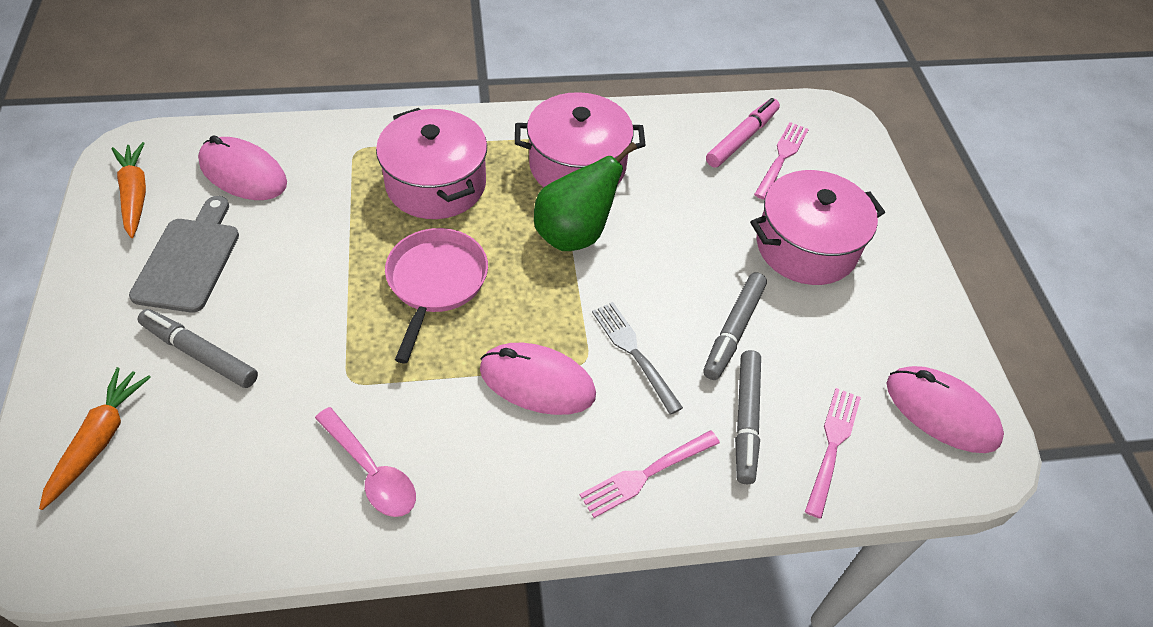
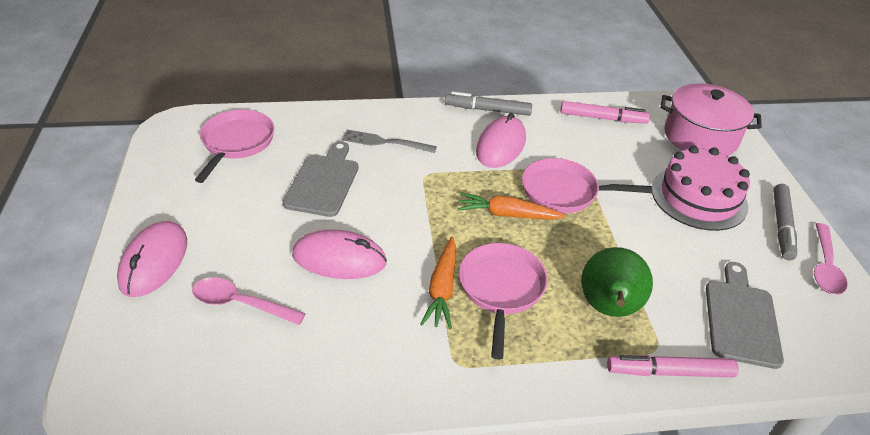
grey cutting board: 1 -> 2
grey marker: 3 -> 2
pink cake: 0 -> 1
pink fork: 3 -> 0
pink marker: 1 -> 2
pink pan: 1 -> 3
pink pot: 3 -> 1
pink spoon: 1 -> 2

